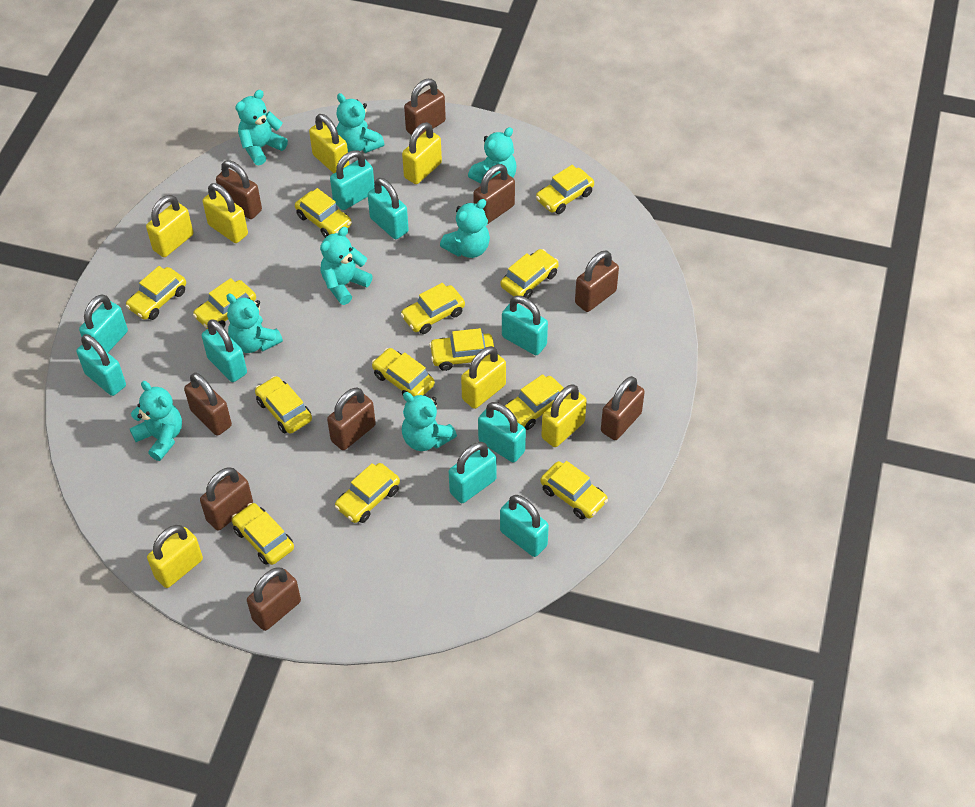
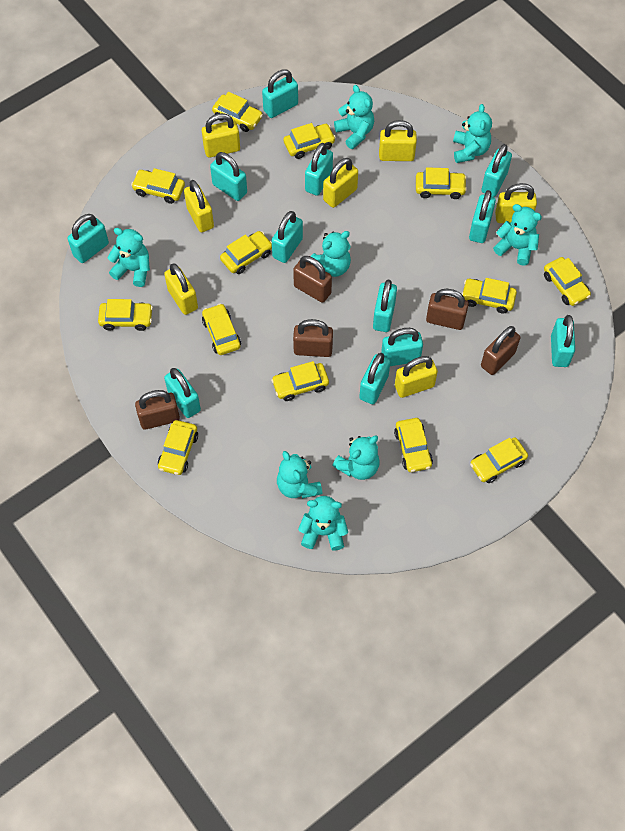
brown padlock: 9 -> 5
turquoise padlock: 9 -> 12

